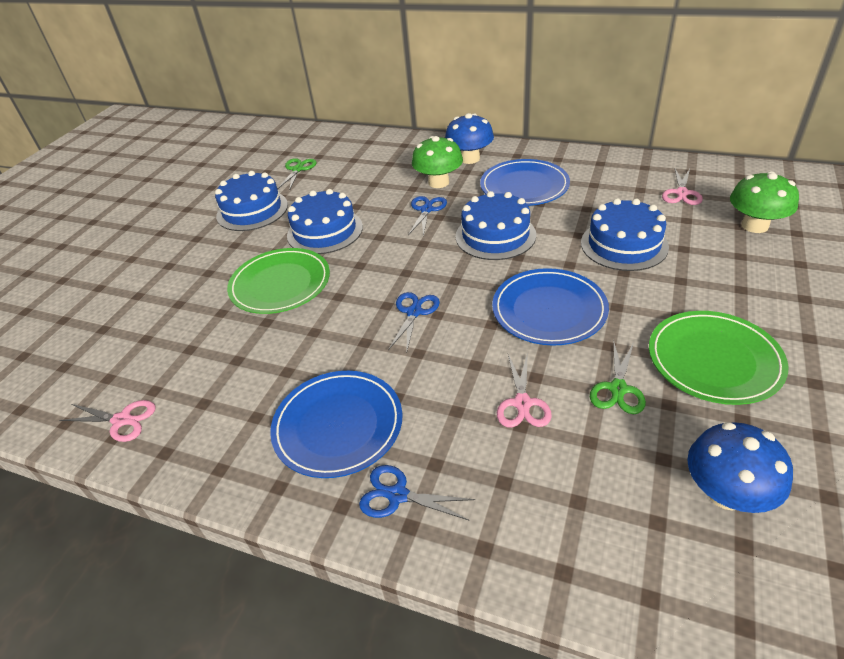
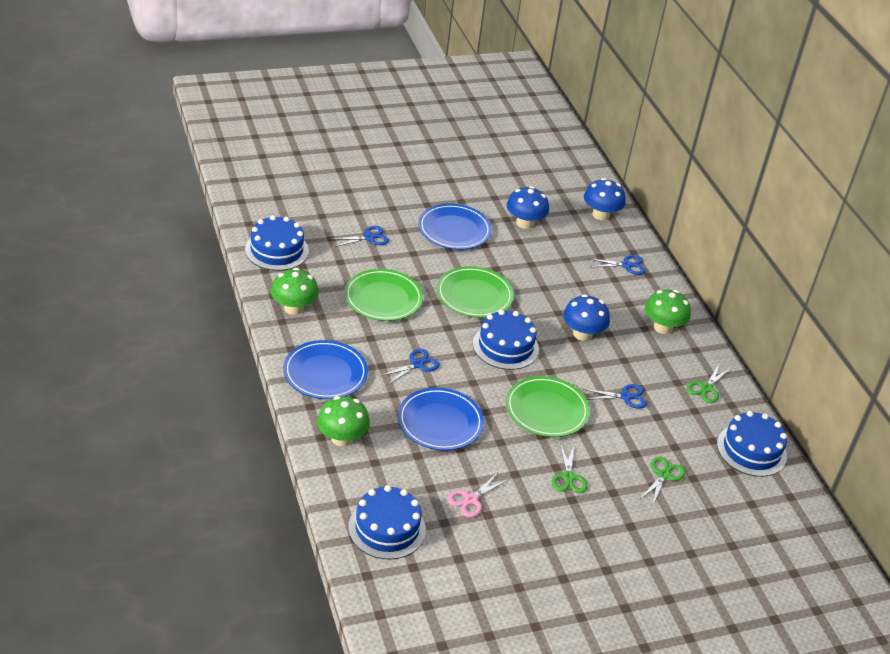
blue mushroom: 2 -> 3
blue scissors: 3 -> 4
green mushroom: 2 -> 3
green plate: 2 -> 3
green scissors: 2 -> 3
pink scissors: 3 -> 1

